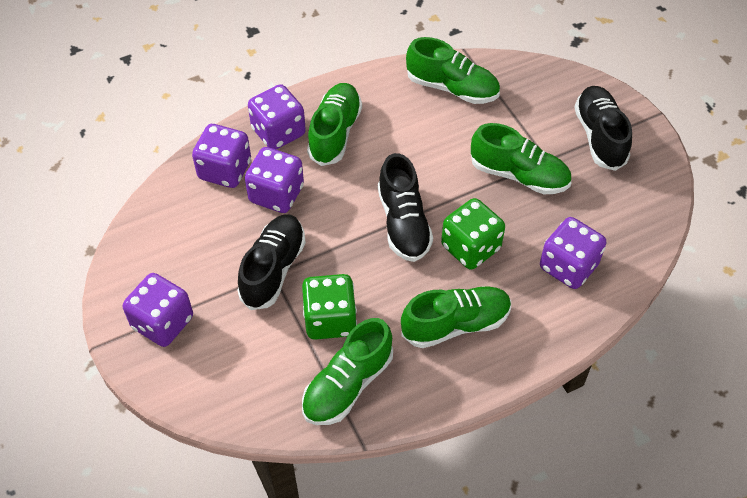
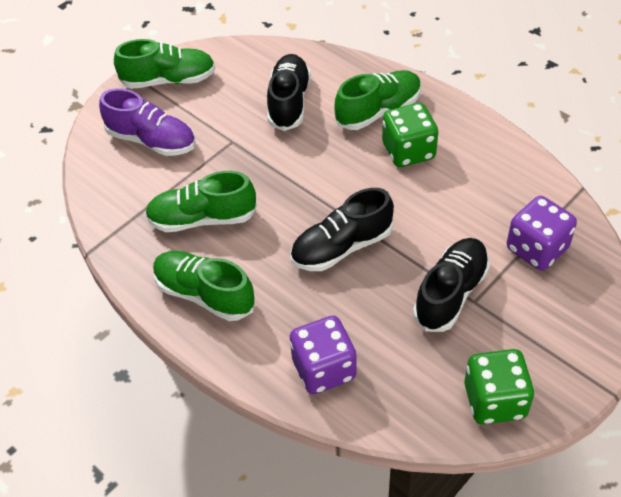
green shoe: 5 -> 4
purple dice: 5 -> 2
purple shoe: 0 -> 1

